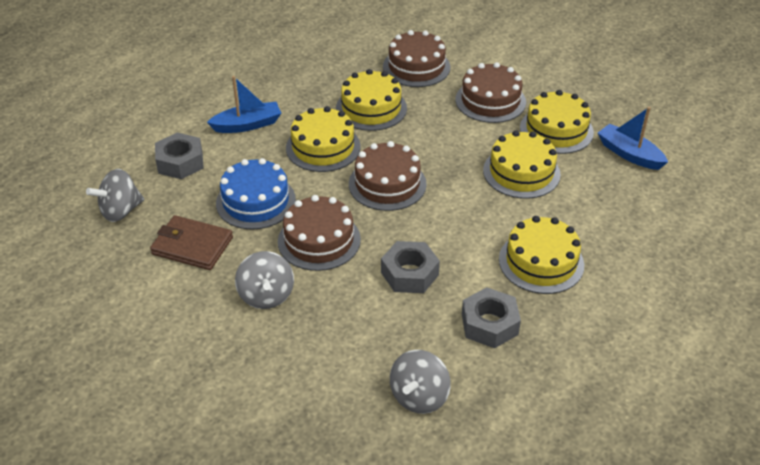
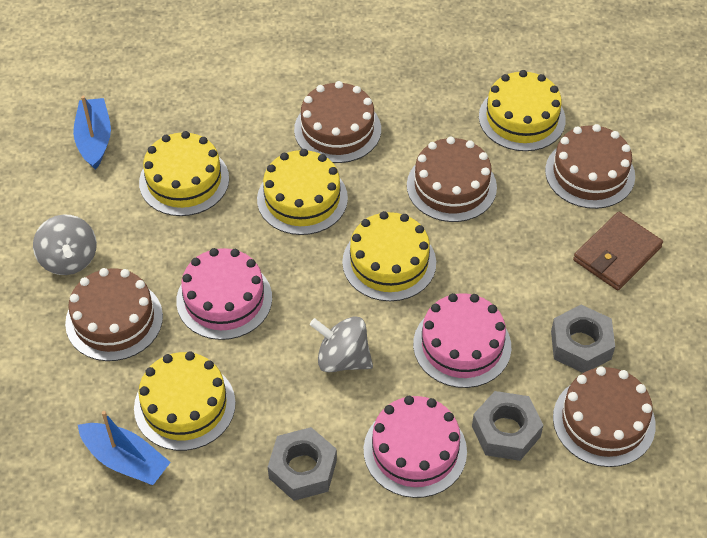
blue cake: 1 -> 0
brown cake: 4 -> 5
grey spinning top: 3 -> 2
pink cake: 0 -> 3

